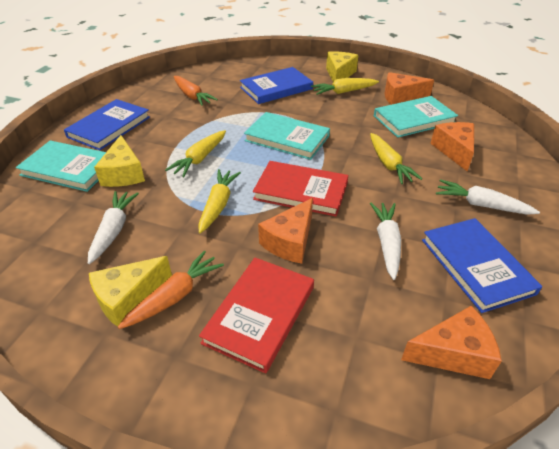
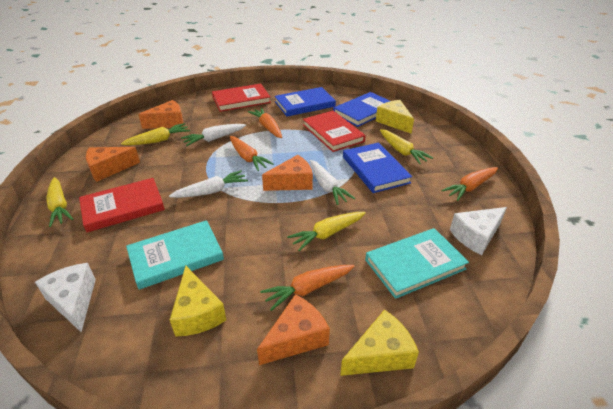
orange carrot: 2 -> 4
red book: 2 -> 3
turquoise book: 3 -> 2
white cheese: 0 -> 2

